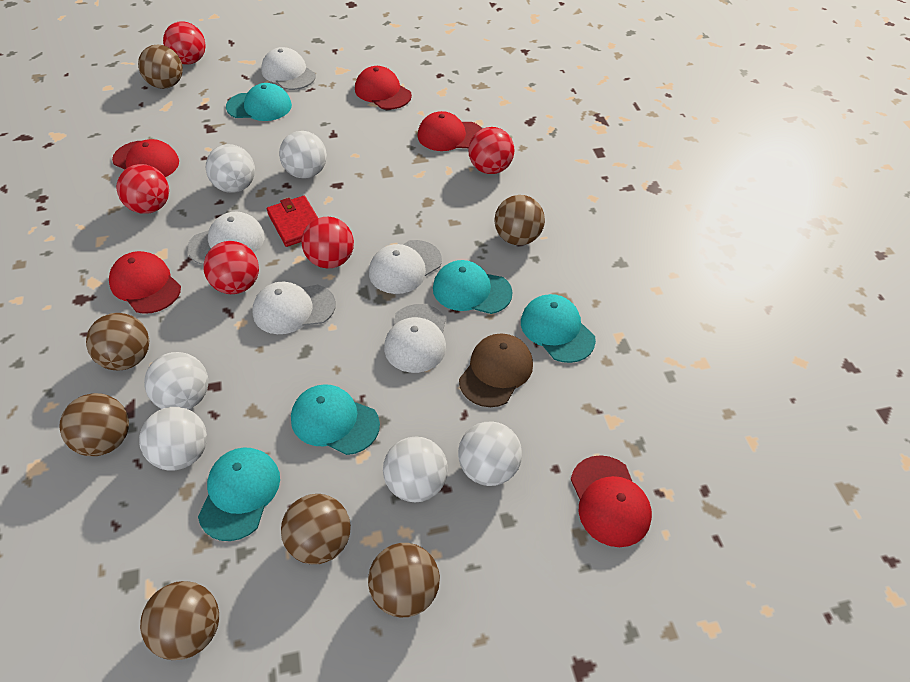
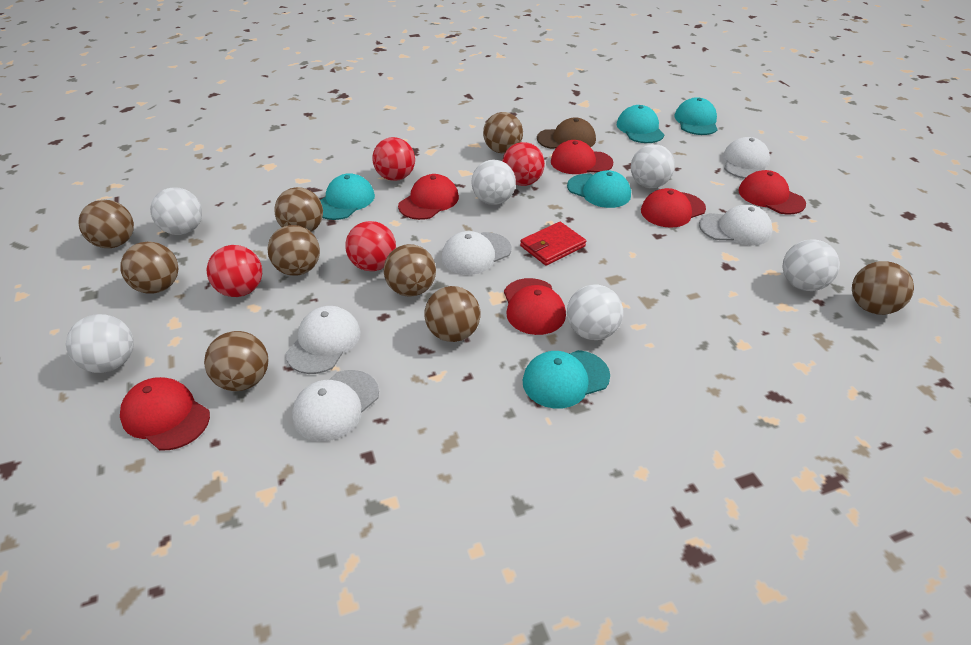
brown ball: 7 -> 9
red ball: 5 -> 4
red cap: 5 -> 6

